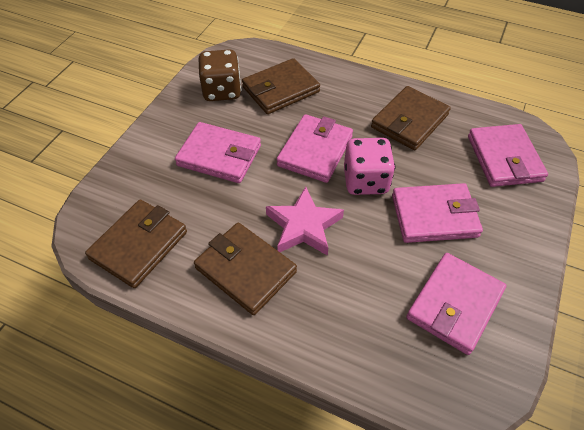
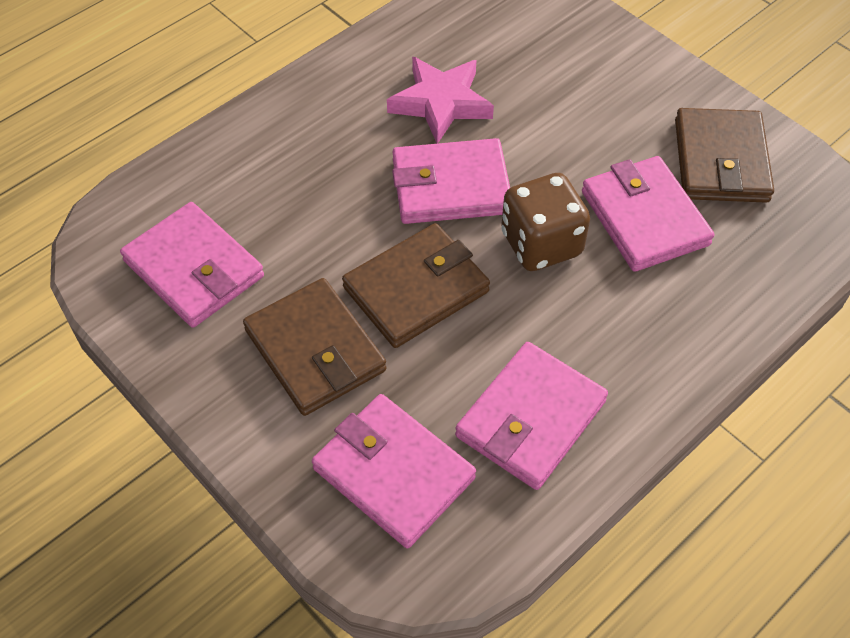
brown wallet: 4 -> 3
pink dice: 1 -> 0

